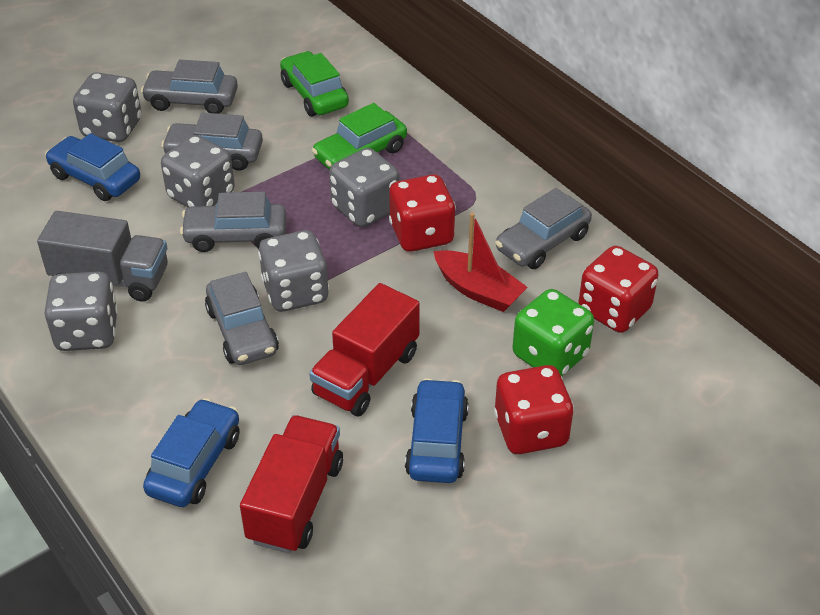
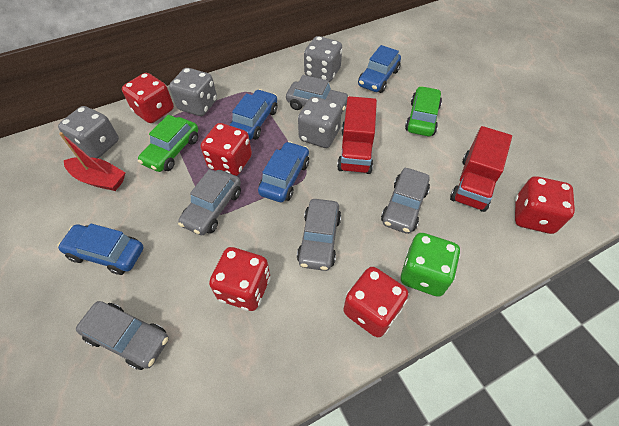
blue car: 3 -> 4
grey dice: 5 -> 4
grey truck: 1 -> 0
red dice: 3 -> 5

